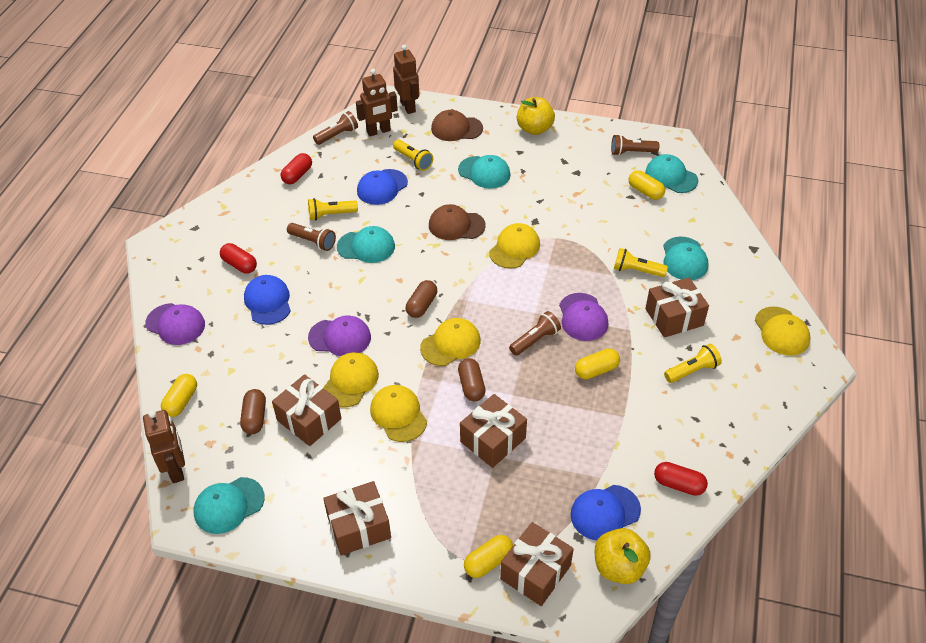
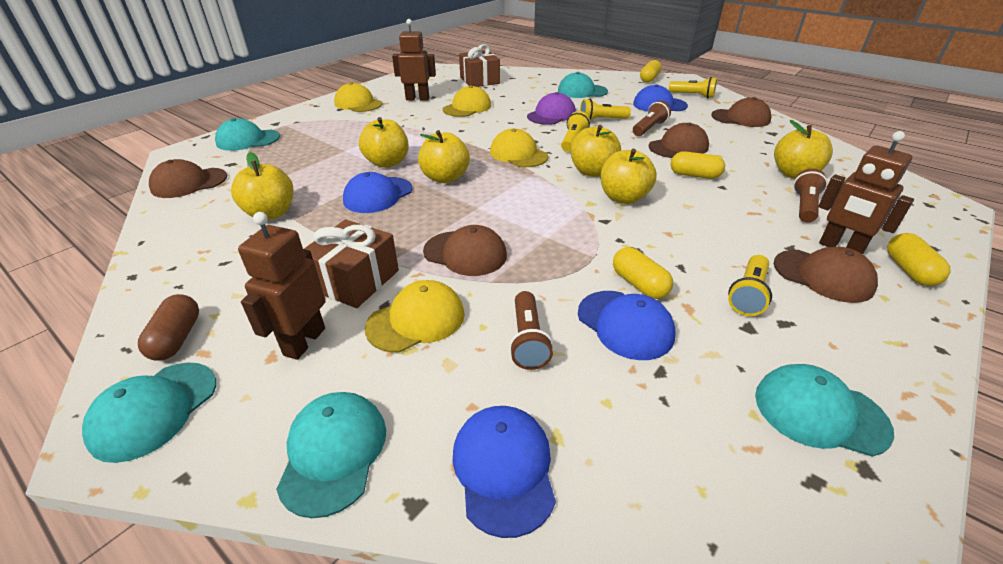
blue cap: 3 -> 4
brown cap: 2 -> 5
brown capsule: 3 -> 1
brown flashlight: 4 -> 3
brown gift: 5 -> 2
purple cap: 3 -> 1
red capsule: 3 -> 0
yellow apple: 2 -> 6
yellow cap: 5 -> 4

